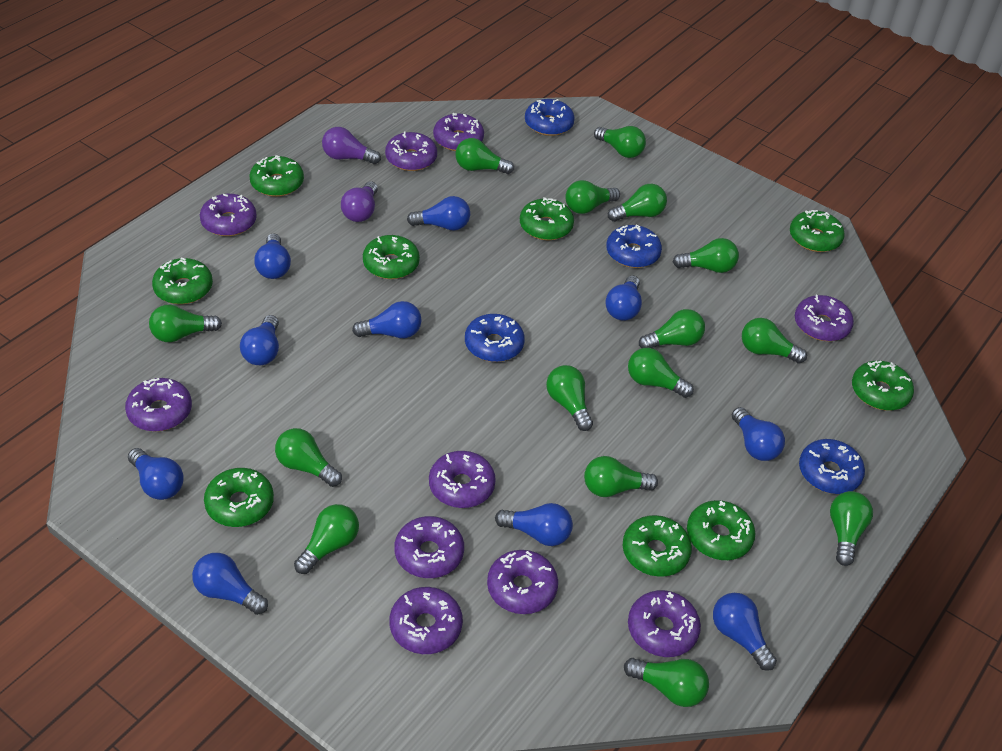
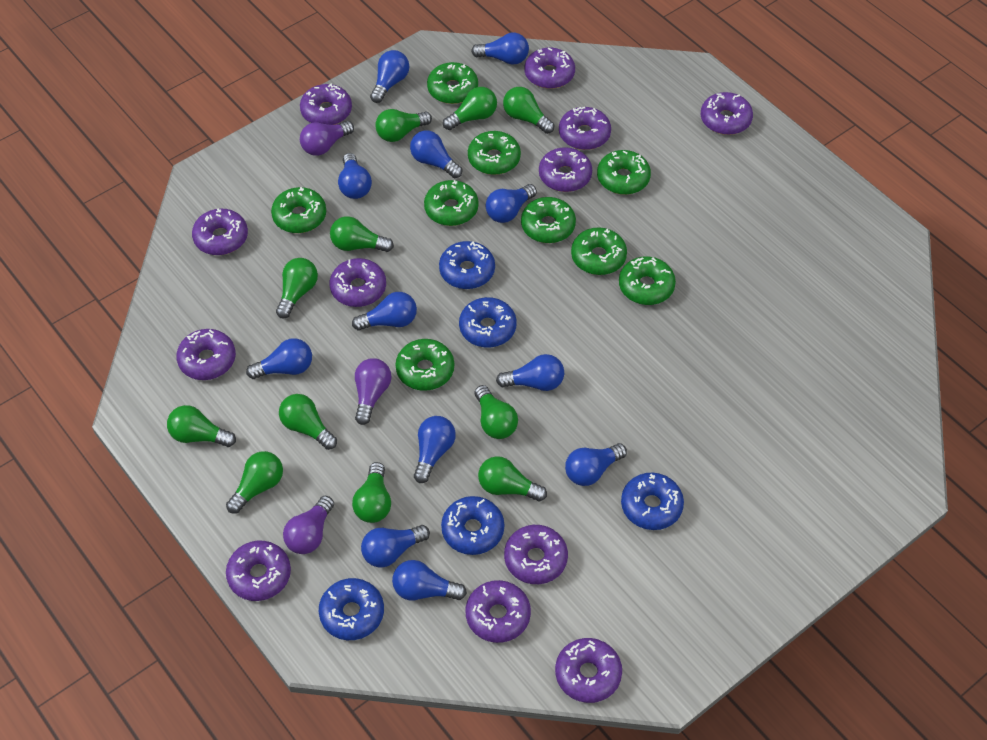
blue donut: 4 -> 5
blue light bulb: 10 -> 12
green light bulb: 15 -> 11
purple donut: 10 -> 12
purple light bulb: 2 -> 3

